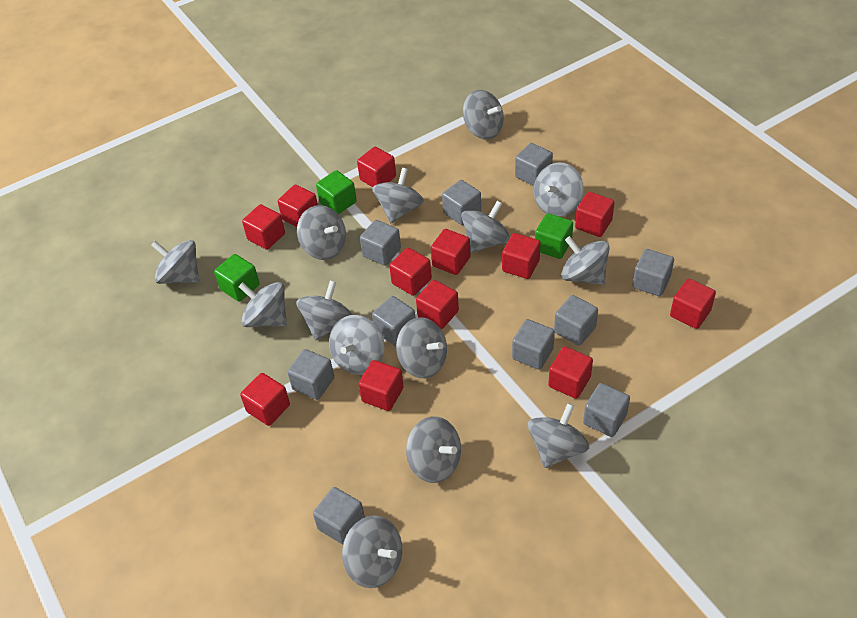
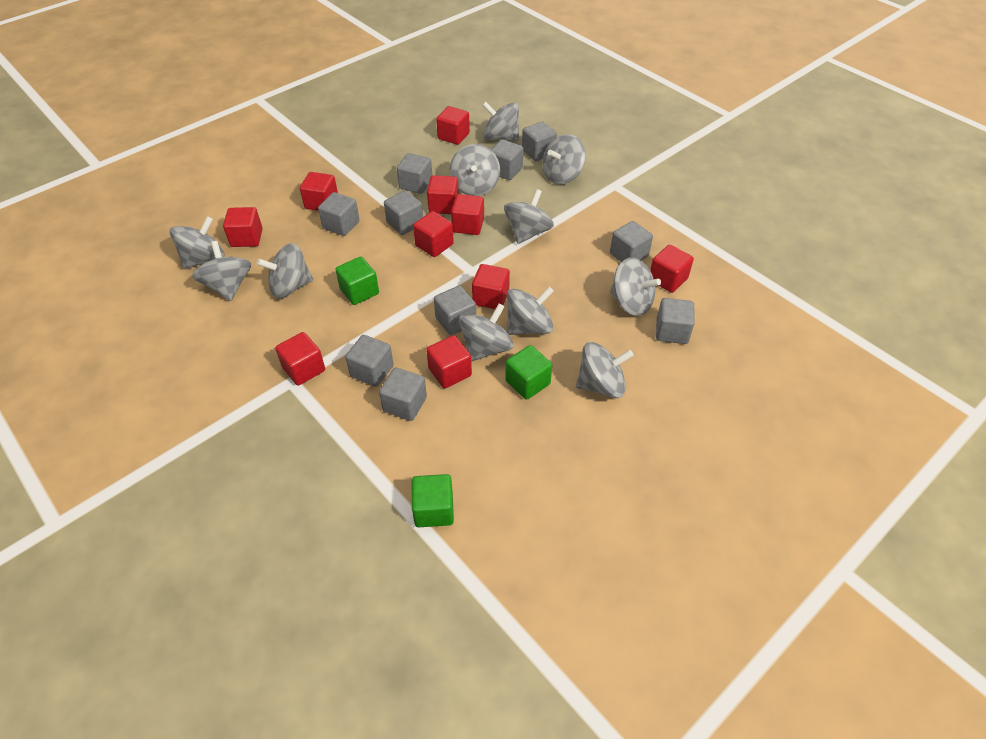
grey spinning top: 14 -> 11
red cube: 12 -> 10

